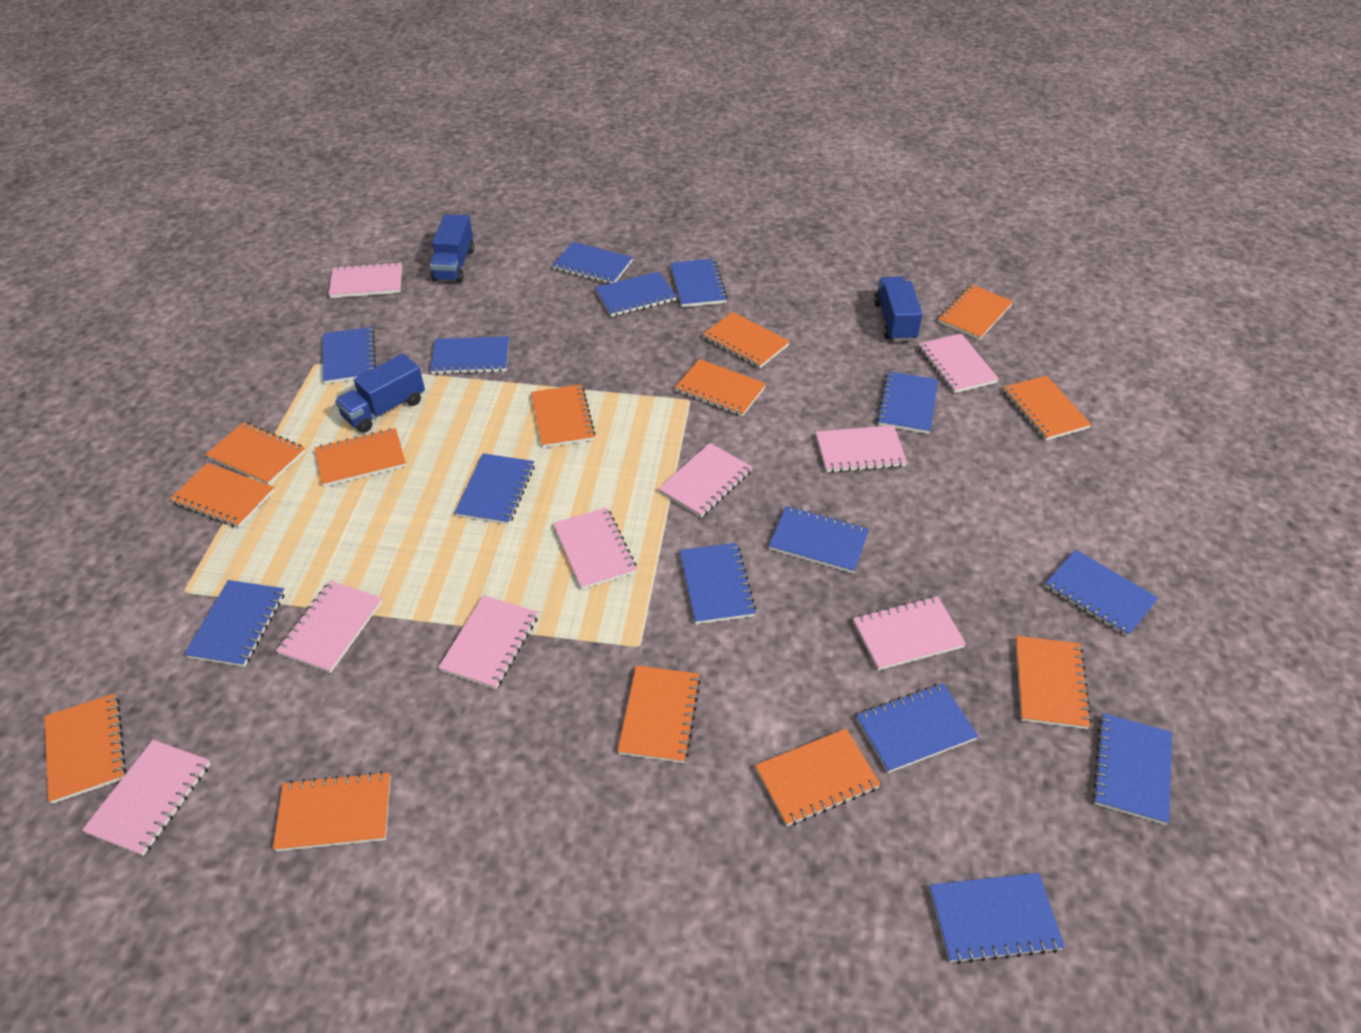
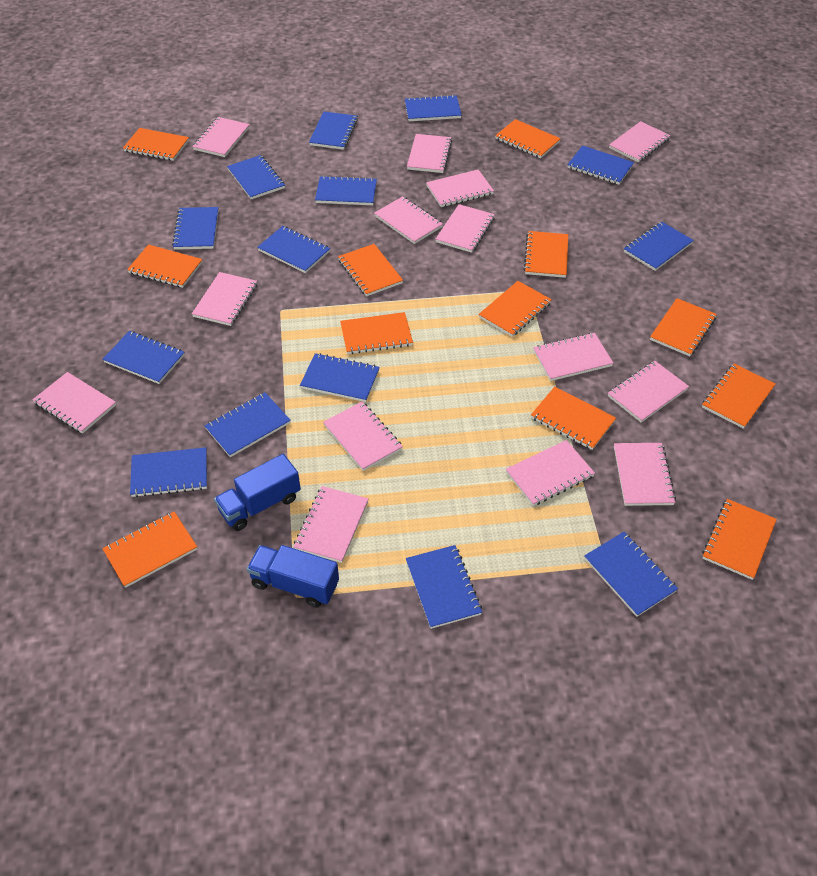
blue truck: 3 -> 2
orange notebook: 13 -> 12
pink notebook: 9 -> 14

